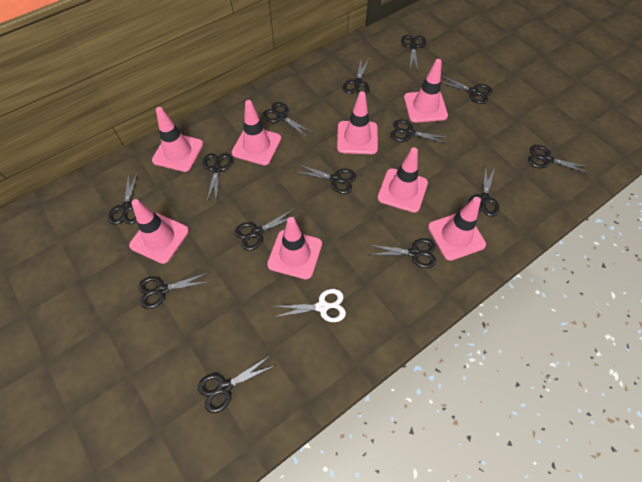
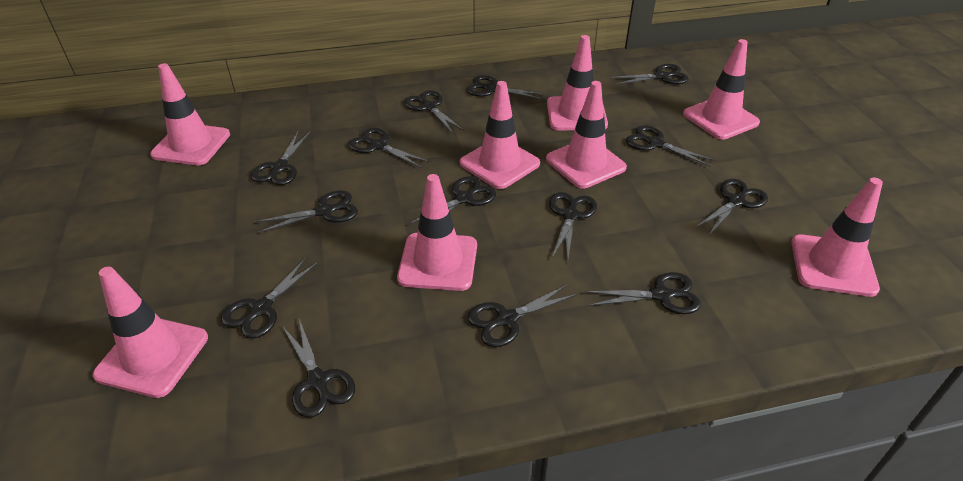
white scissors: 1 -> 0

